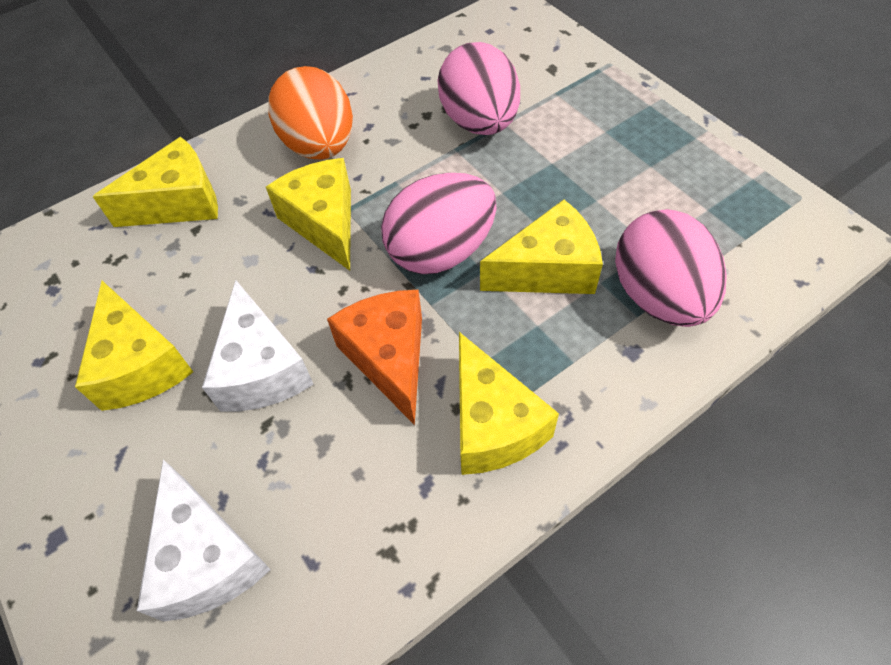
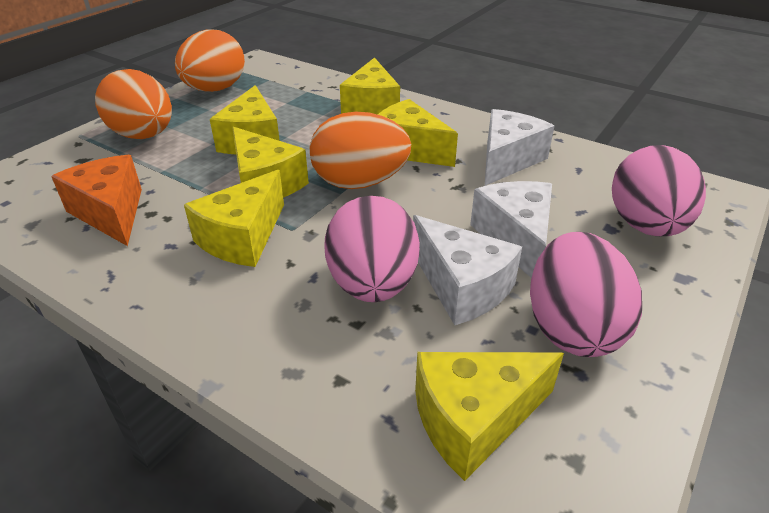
orange egg: 1 -> 3
white cheese: 2 -> 3
yellow cheese: 5 -> 6

